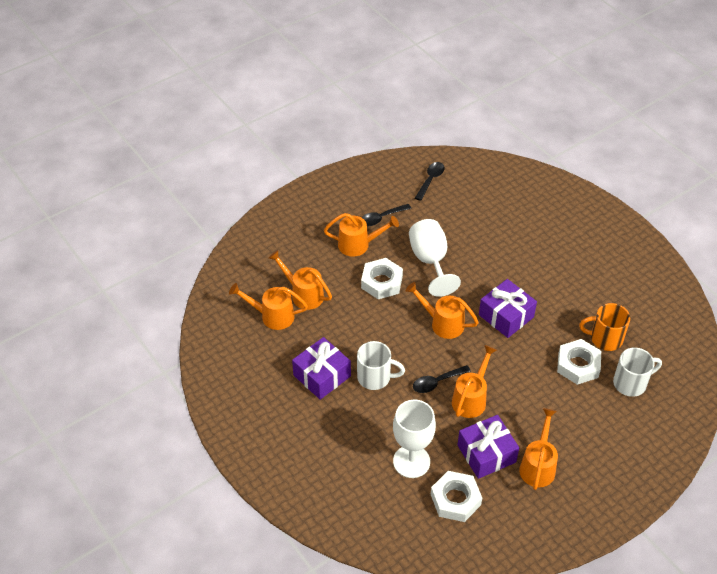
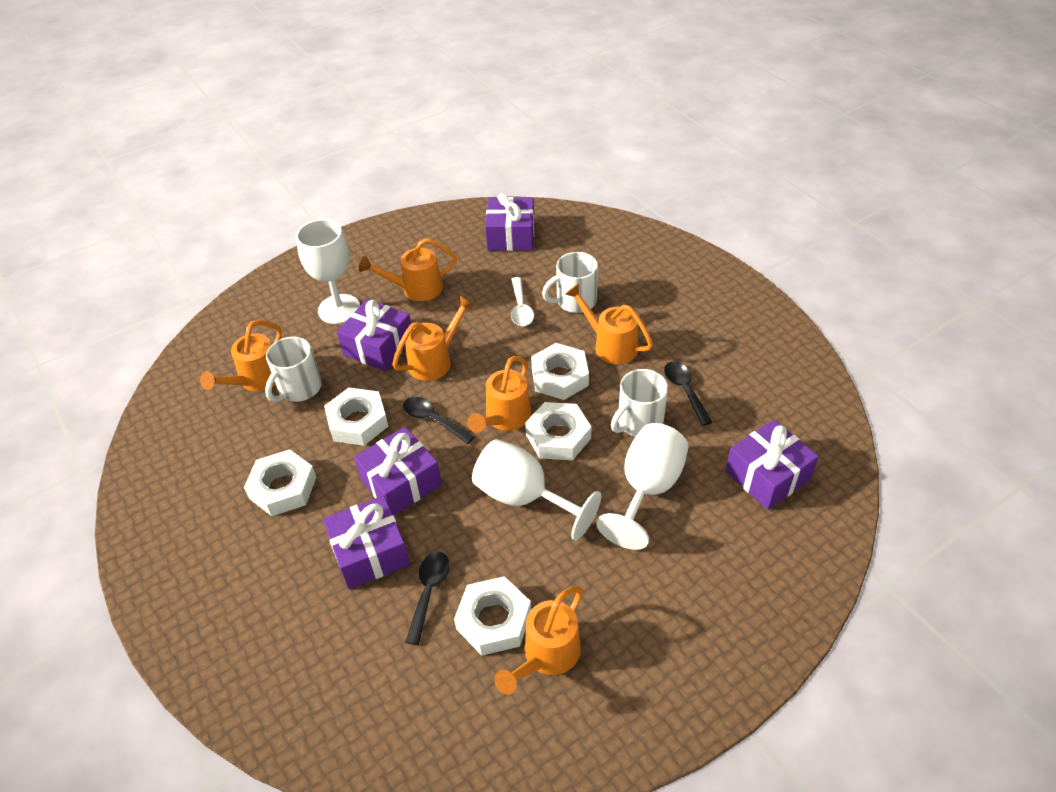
orange mug: 1 -> 0
purple gift: 3 -> 5
white goblet: 2 -> 3
white mug: 2 -> 3
white nut: 3 -> 5
white spoon: 0 -> 1

